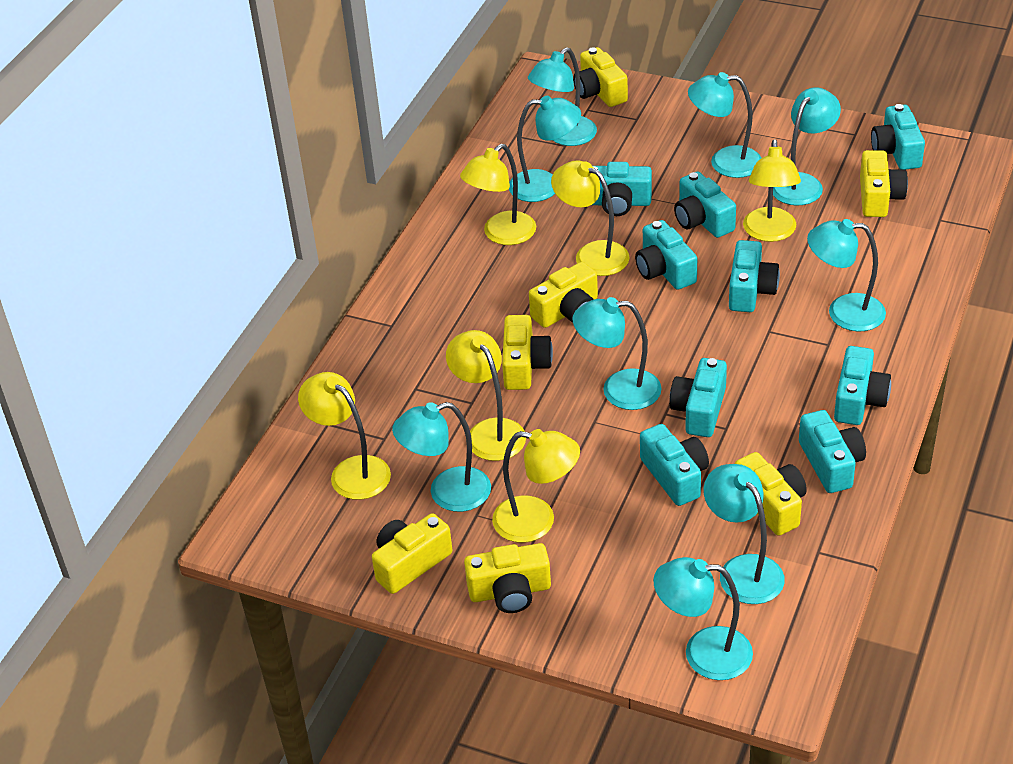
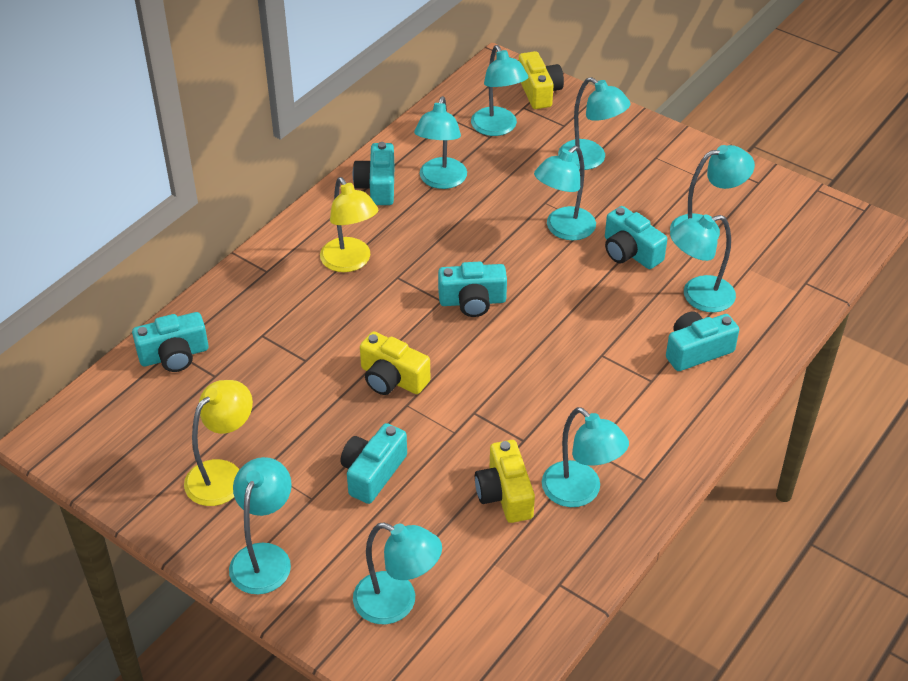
turquoise camera: 9 -> 6
yellow camera: 7 -> 3
yellow lamp: 6 -> 2

